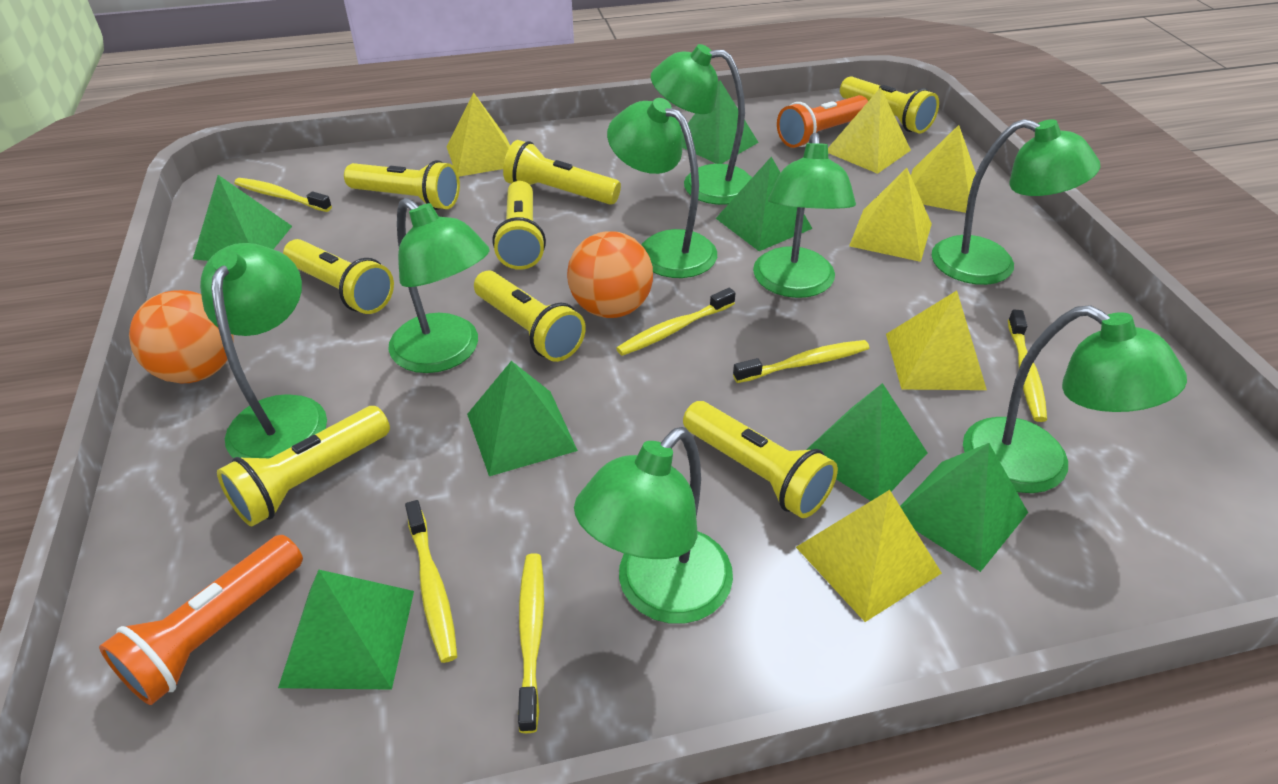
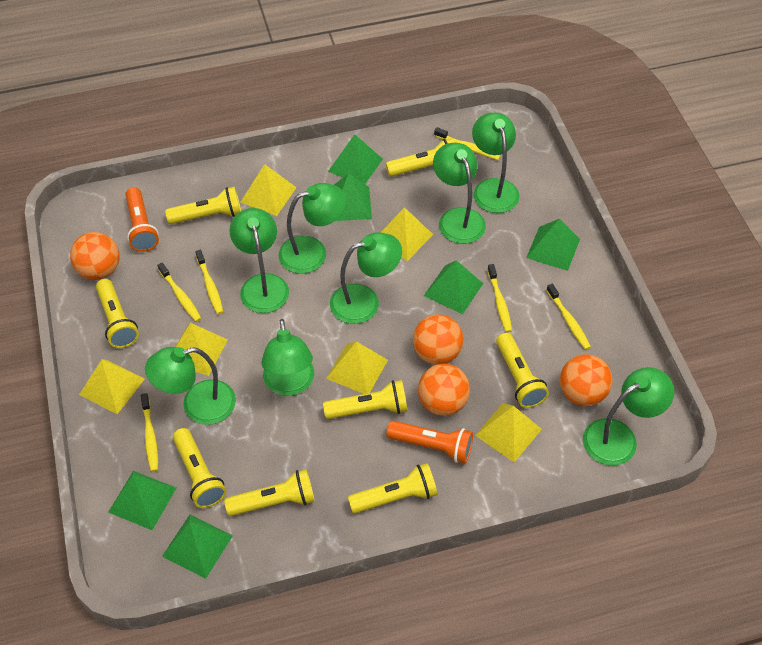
green pyramid: 7 -> 6
orange ball: 2 -> 4

